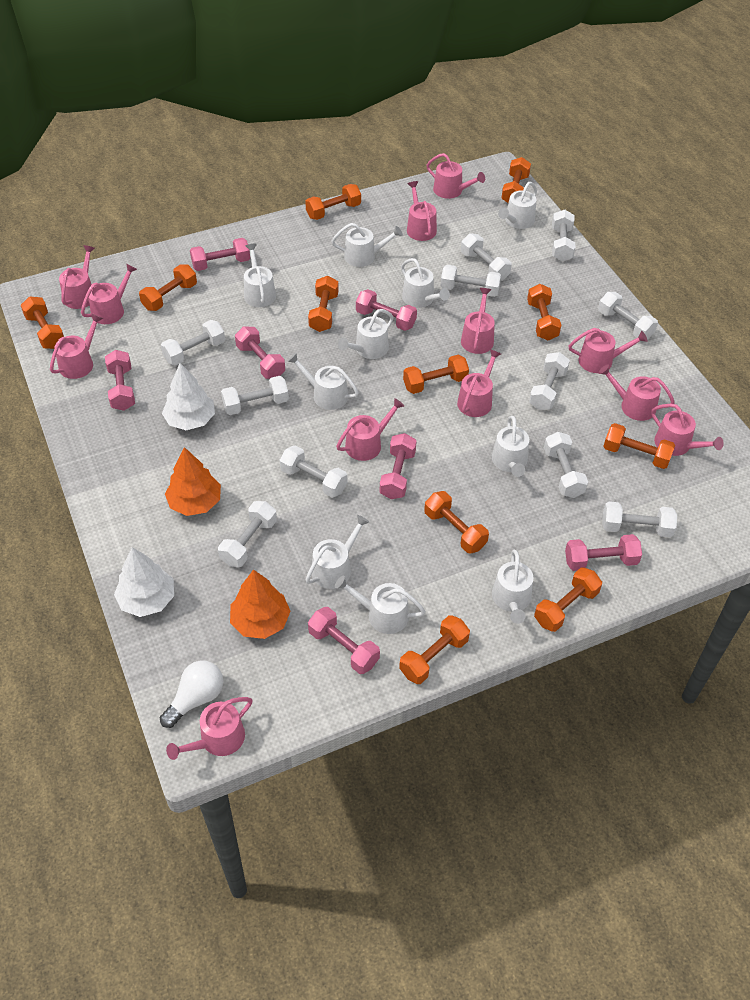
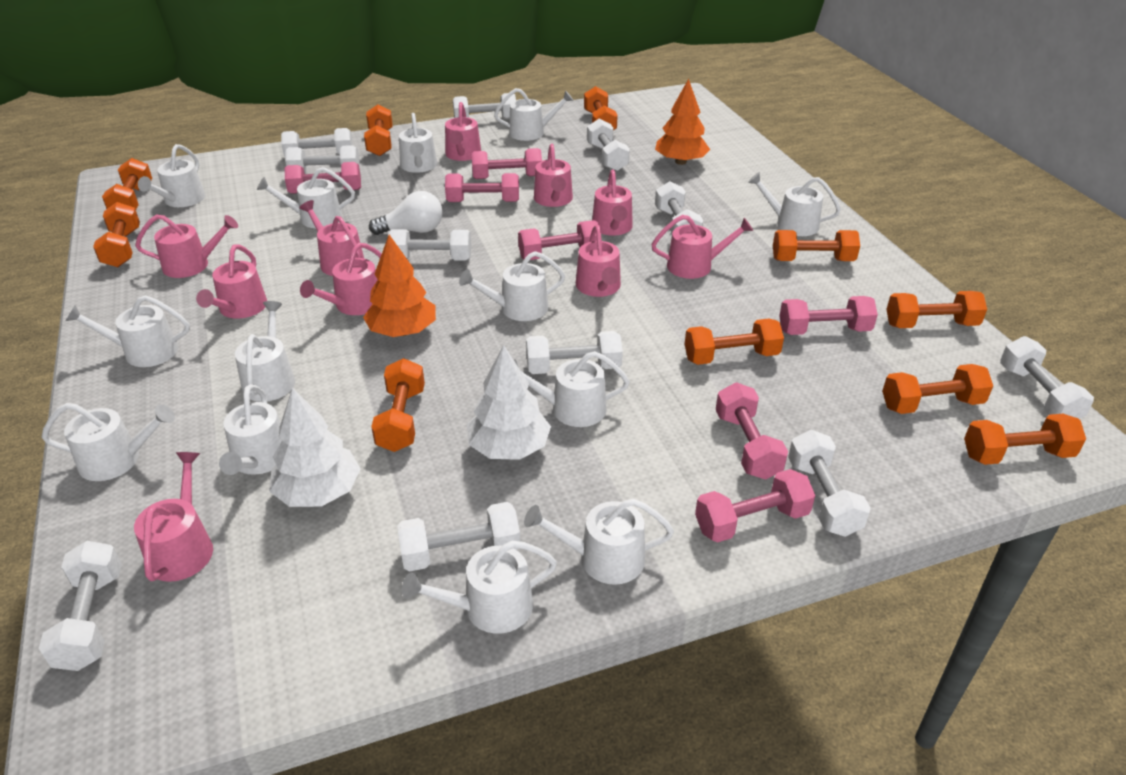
orange dumbbell: 11 -> 10
pink watering can: 12 -> 10
white watering can: 10 -> 13

